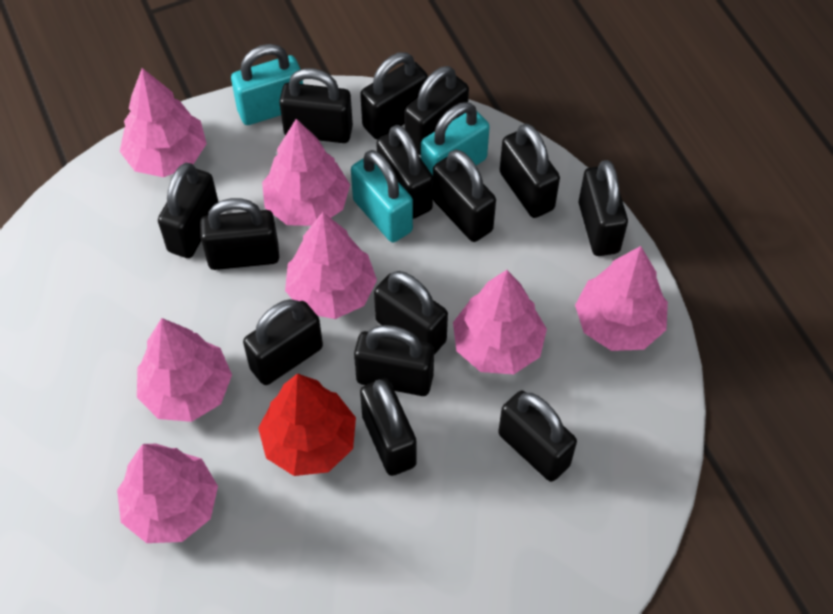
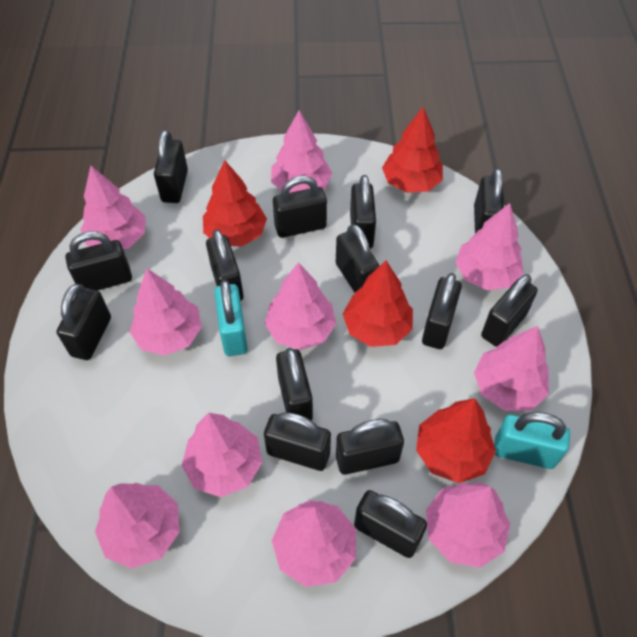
pink tree: 7 -> 10
red tree: 1 -> 4
turquoise padlock: 3 -> 2

